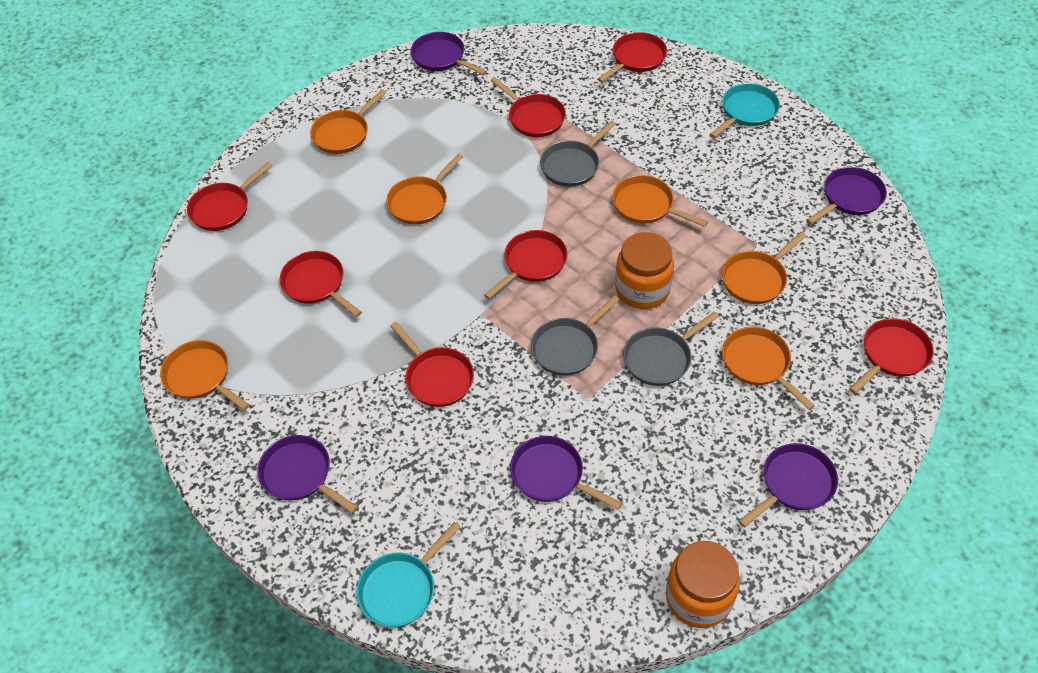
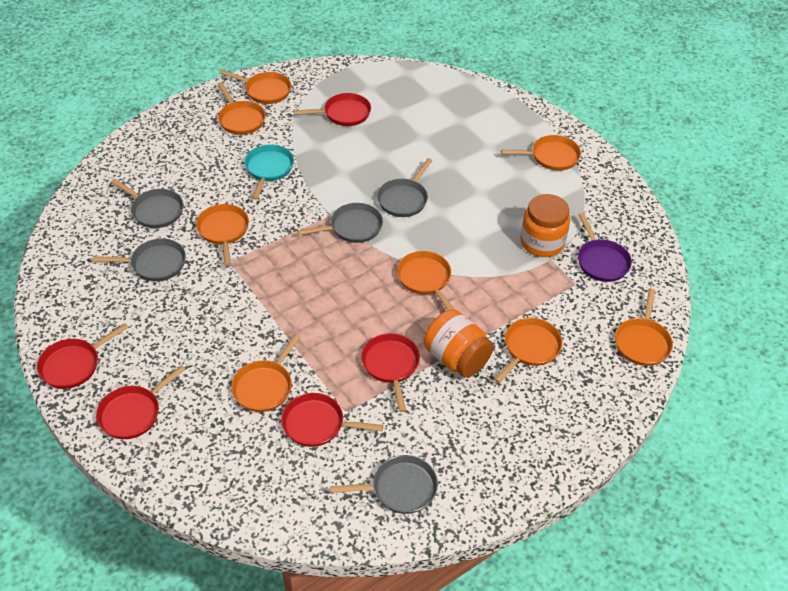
grey pan: 3 -> 5
orange pan: 6 -> 8
purple pan: 5 -> 1
red pan: 7 -> 5
turquoise pan: 2 -> 1

